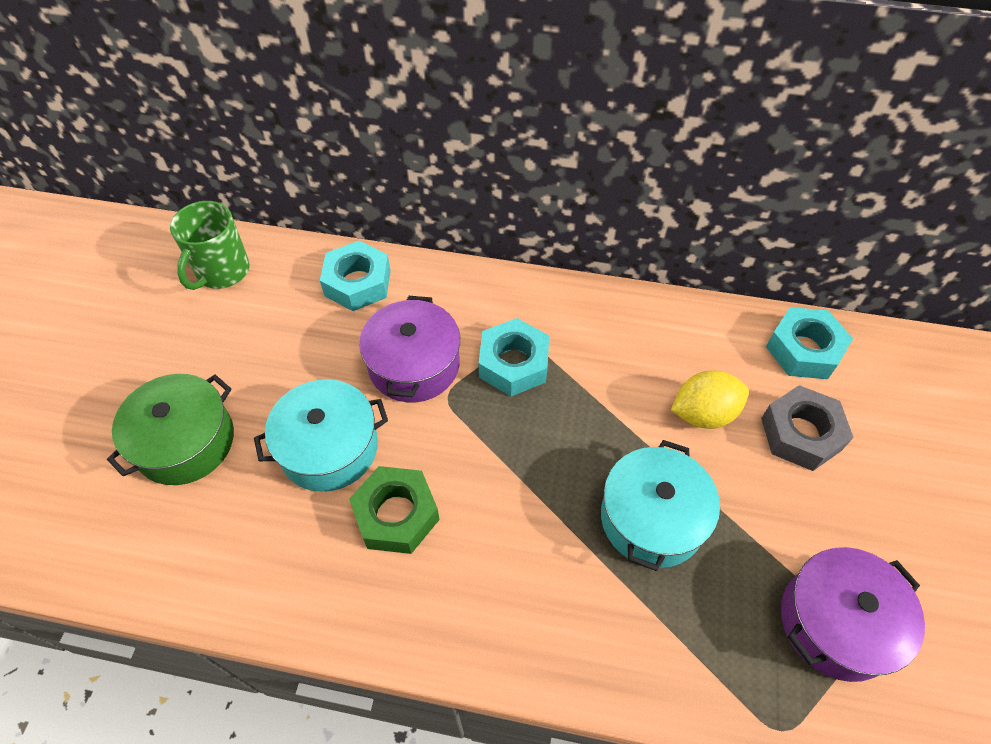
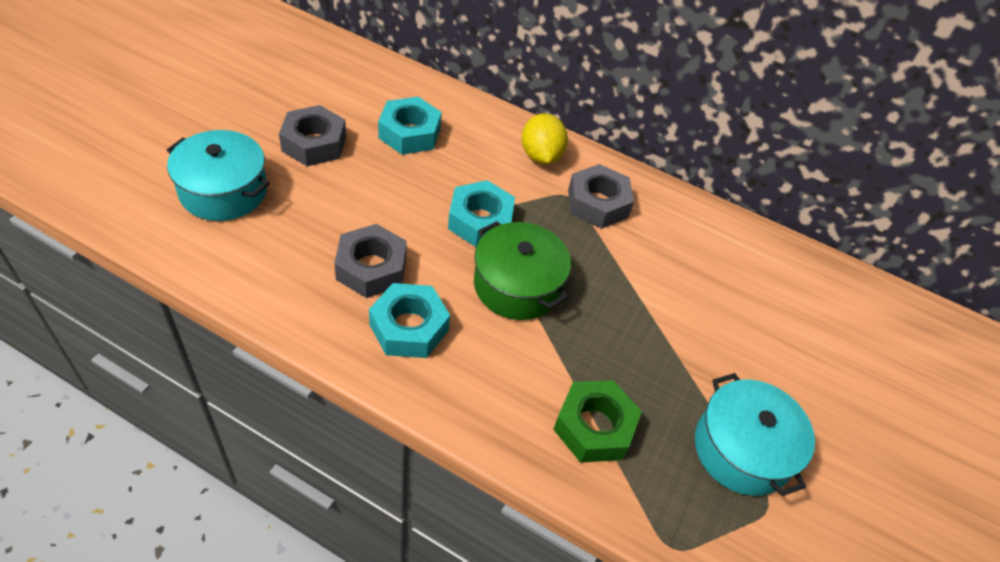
green mug: 1 -> 0
grey nut: 1 -> 3
purple pot: 2 -> 0

